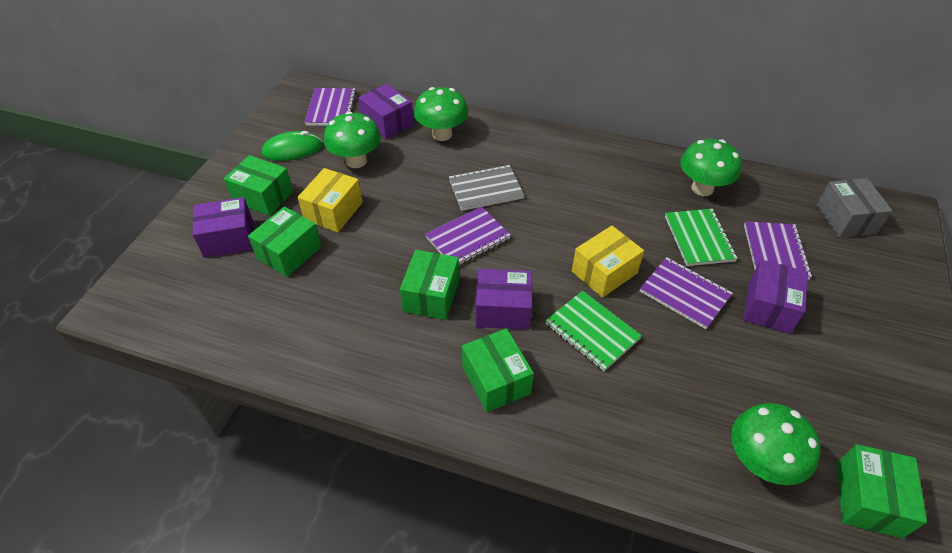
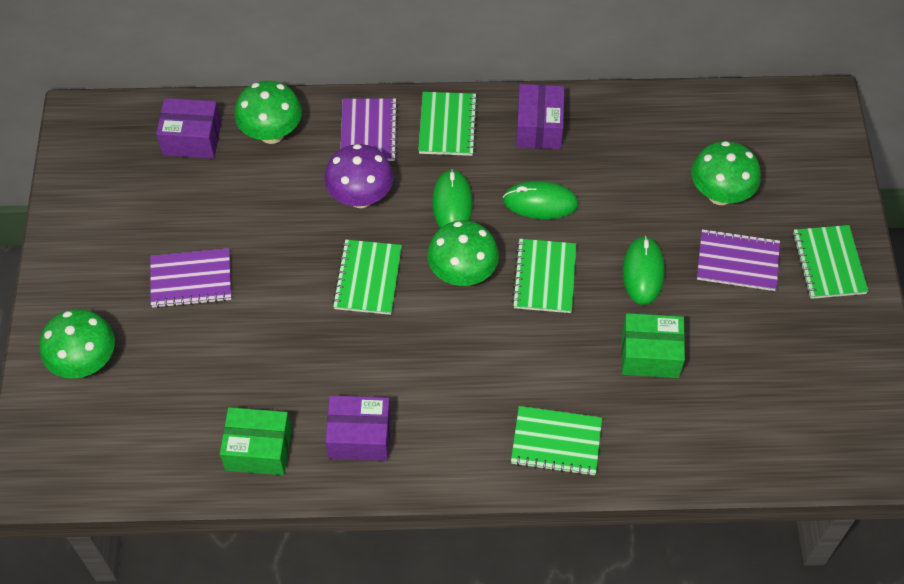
green box: 5 -> 2
green mouse: 1 -> 3
green notebook: 2 -> 5
grey box: 1 -> 0
grey notebook: 1 -> 0
purple box: 4 -> 3
purple mushroom: 0 -> 1
purple notebook: 4 -> 3
yellow box: 2 -> 0

